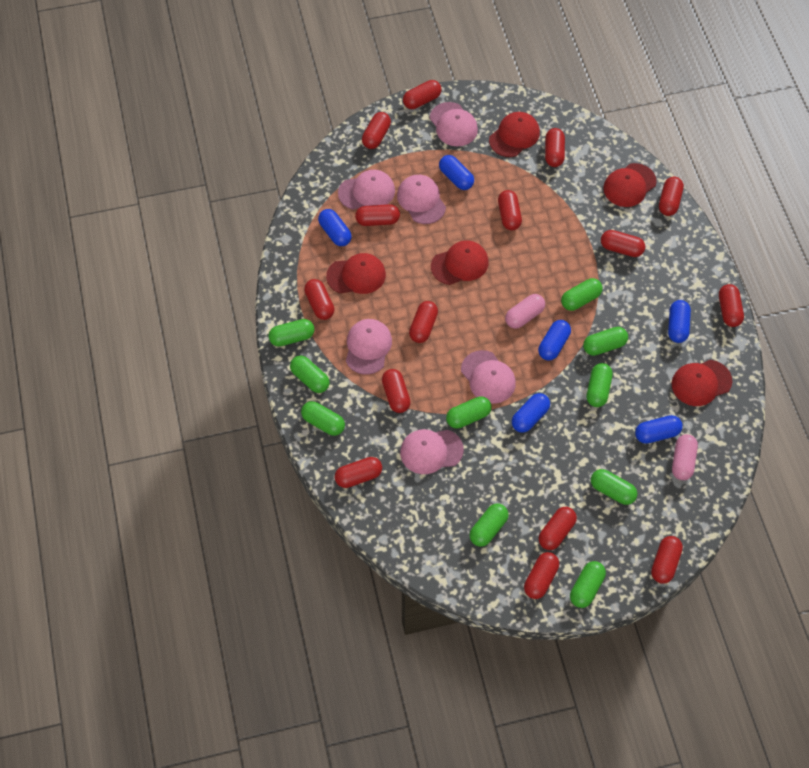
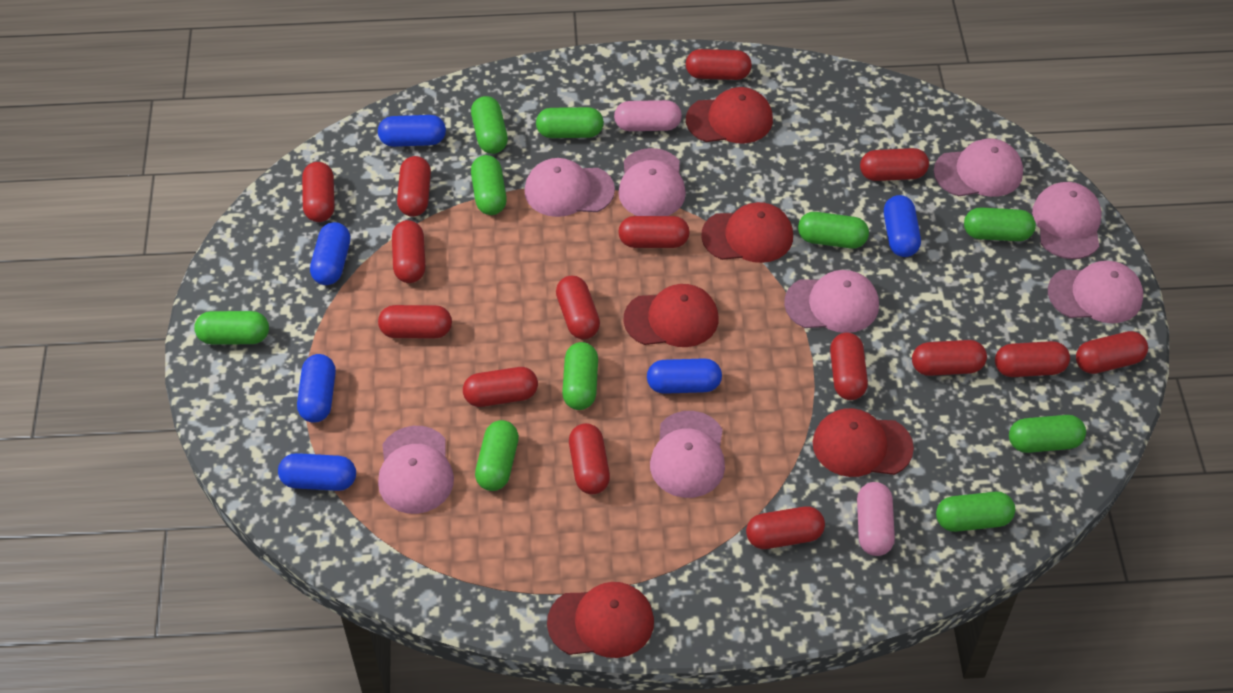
pink cap: 6 -> 8

